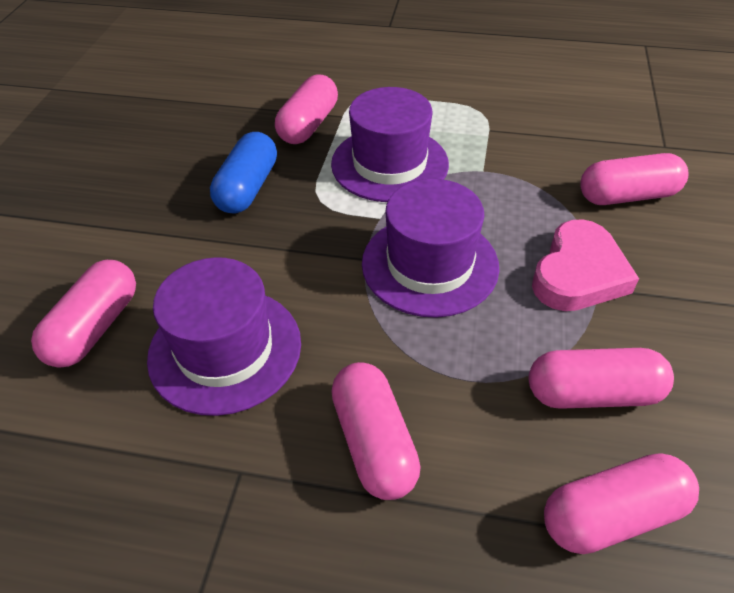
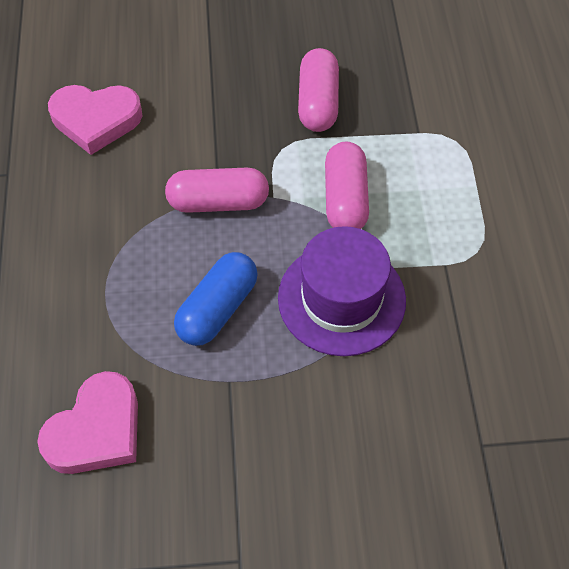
pink capsule: 6 -> 3
pink heart: 1 -> 2
purple hat: 3 -> 1

